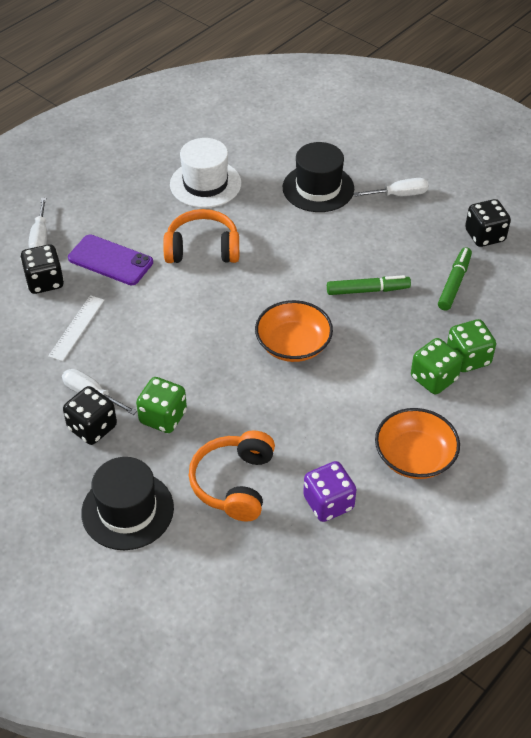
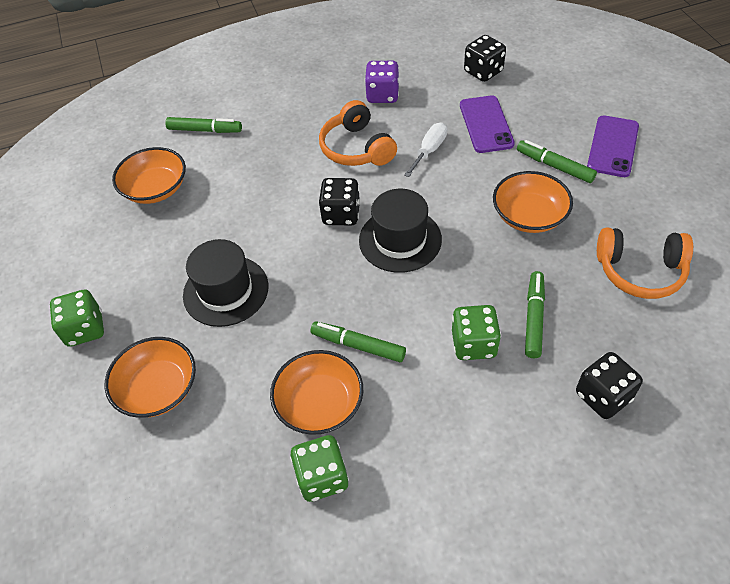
green marker: 2 -> 4
orange bowl: 2 -> 4
purple phone: 1 -> 2
white hat: 1 -> 0
white ruler: 1 -> 0
white screwdriver: 3 -> 1

